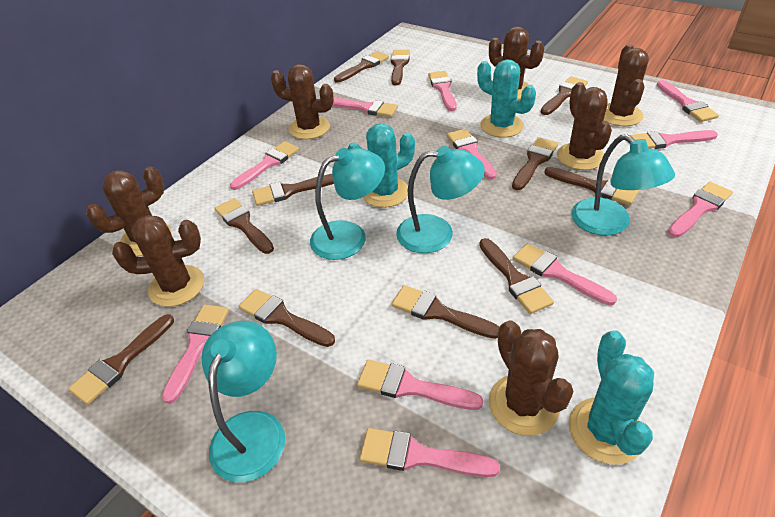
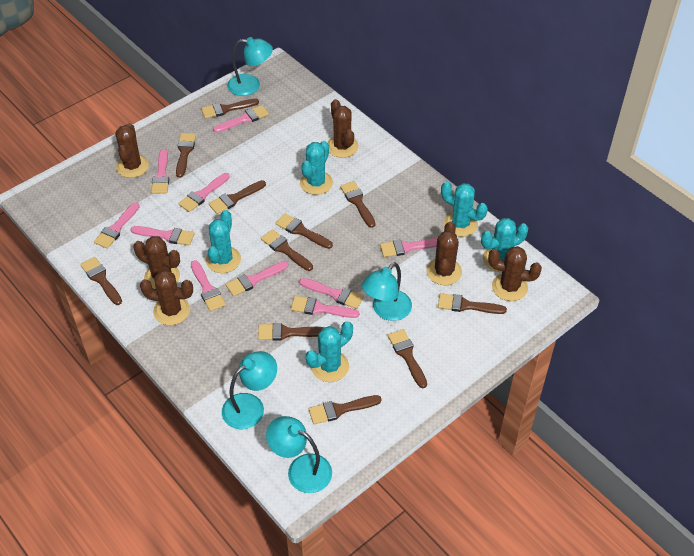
brown cactus: 7 -> 6
pink brush: 11 -> 10
turquoise cactus: 3 -> 5

